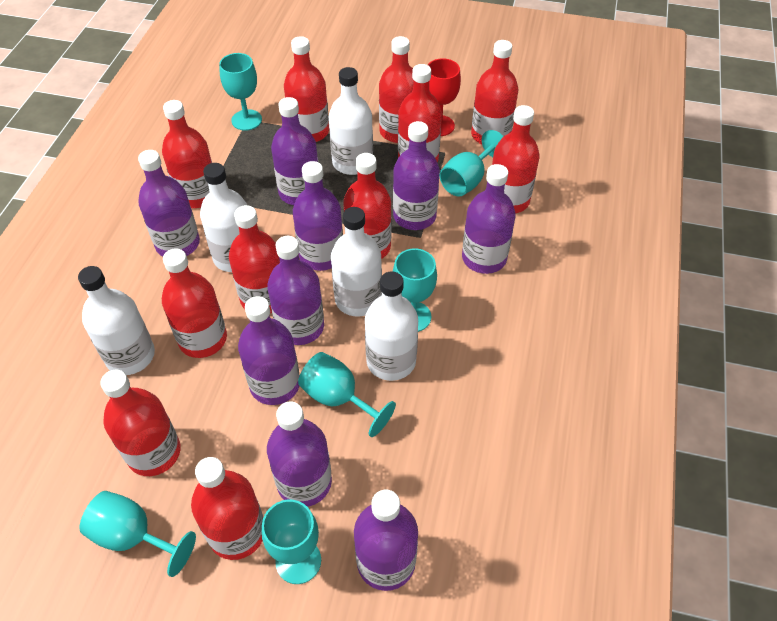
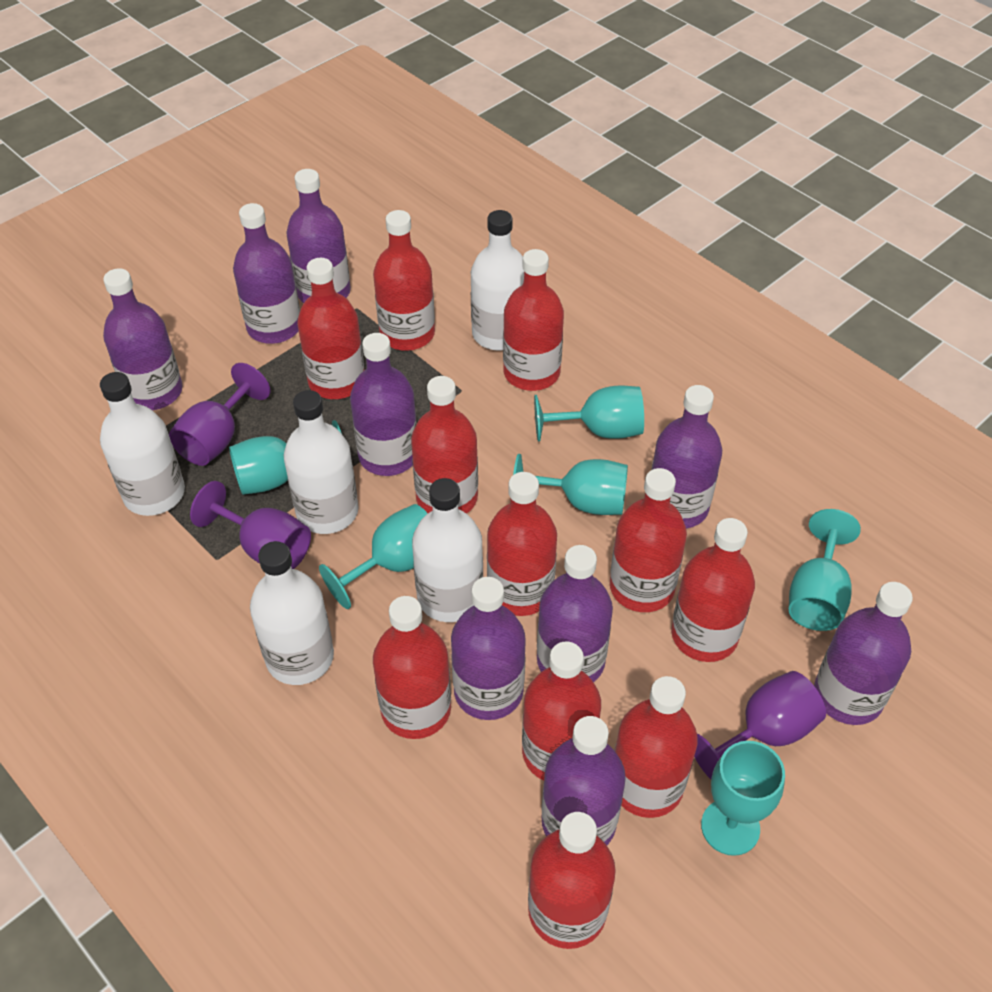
purple goblet: 0 -> 3
red goblet: 1 -> 0

